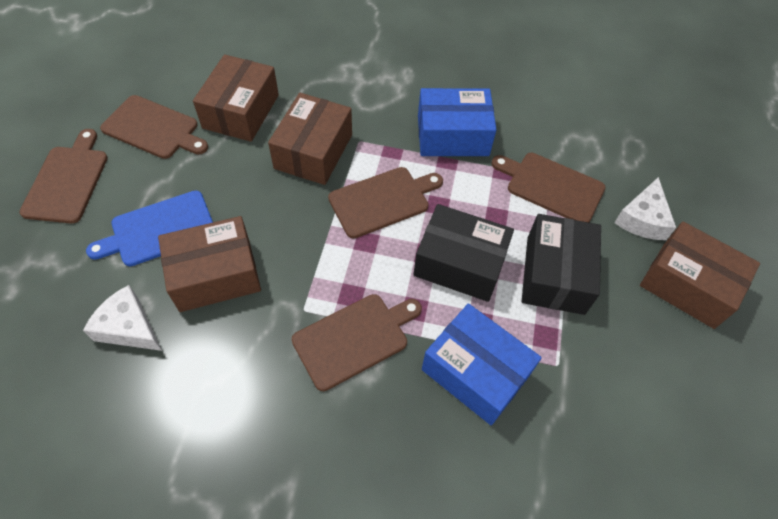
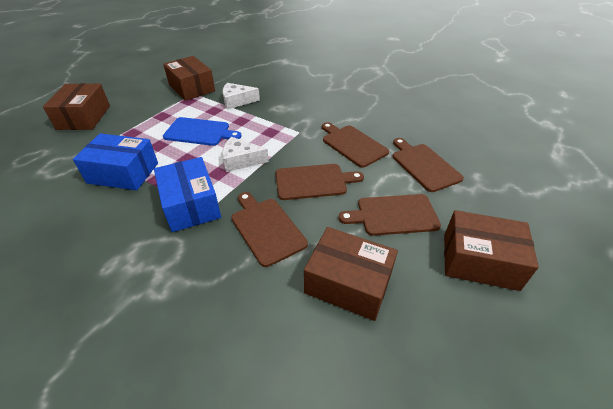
black box: 2 -> 0

